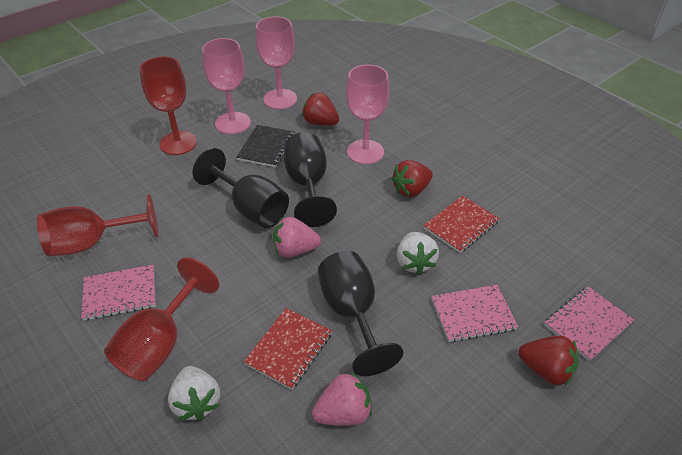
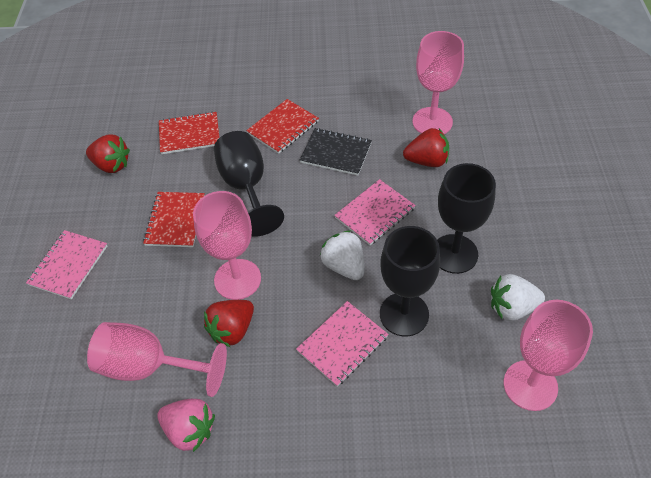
pink goblet: 3 -> 4
pink strawberry: 2 -> 1
red goblet: 3 -> 0
red notebook: 2 -> 3

